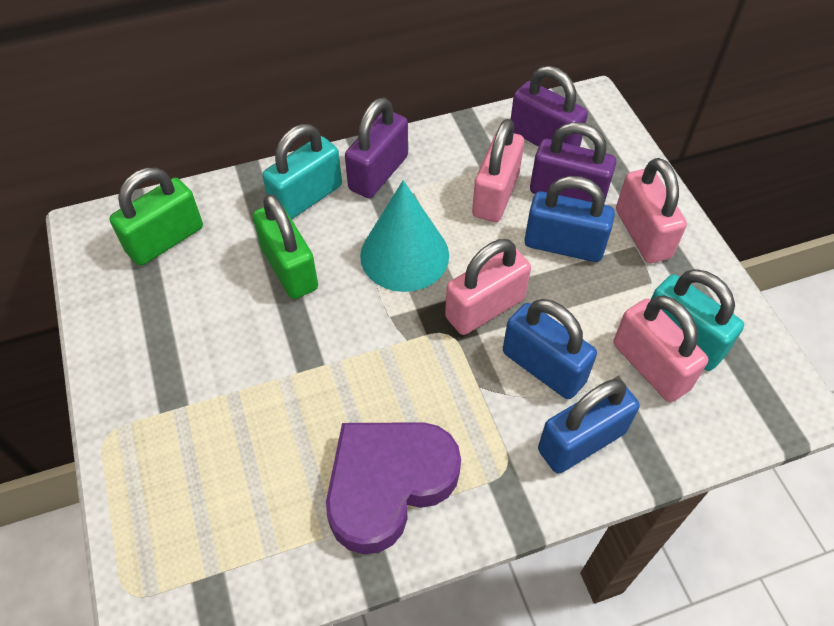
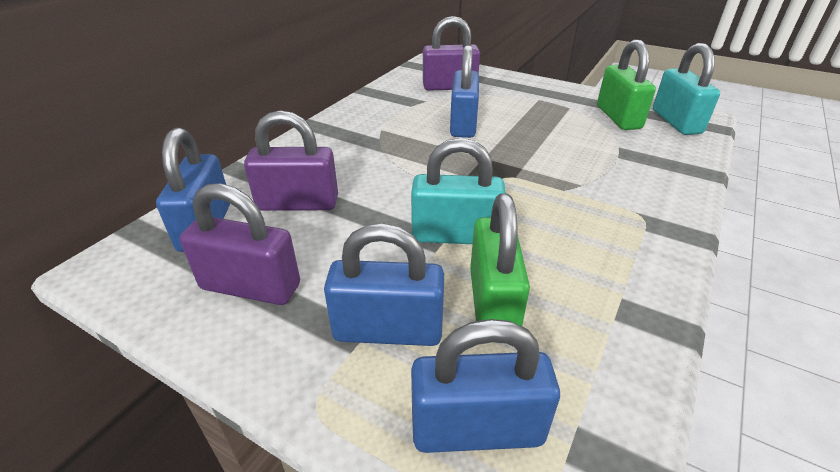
blue padlock: 3 -> 4
pink padlock: 4 -> 0
purple heart: 1 -> 0
turquoise cone: 1 -> 0

